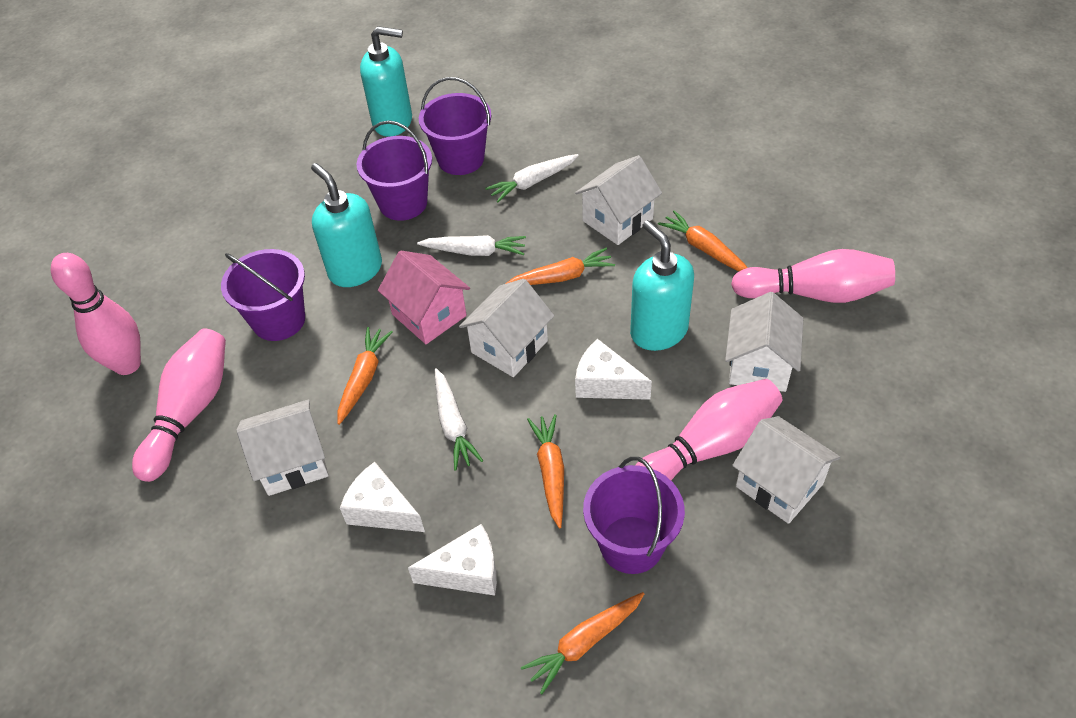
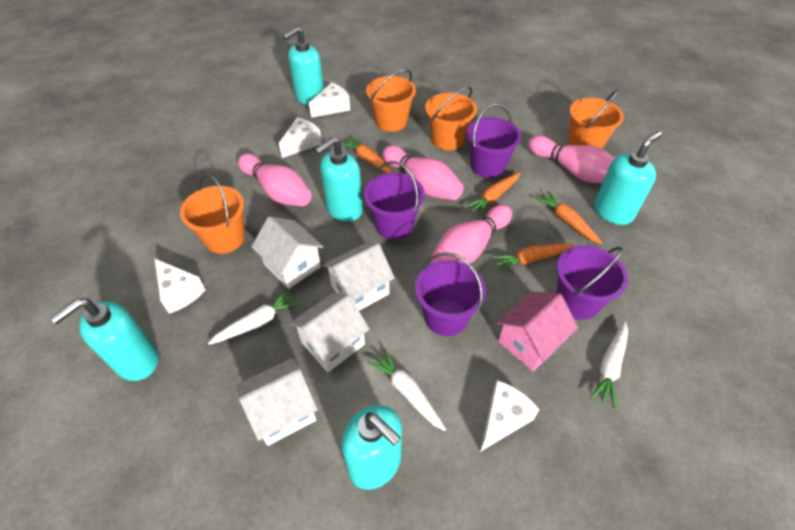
orange bucket: 0 -> 4
orange carrot: 5 -> 4
turquoise soap dispenser: 3 -> 5
white cheese: 3 -> 4
white house: 5 -> 4

